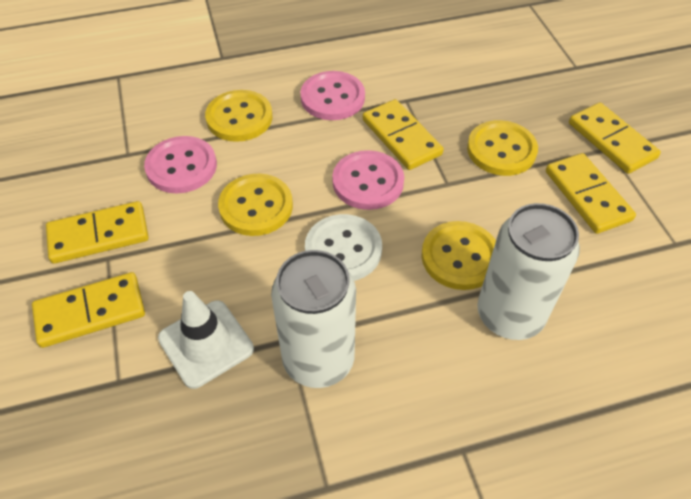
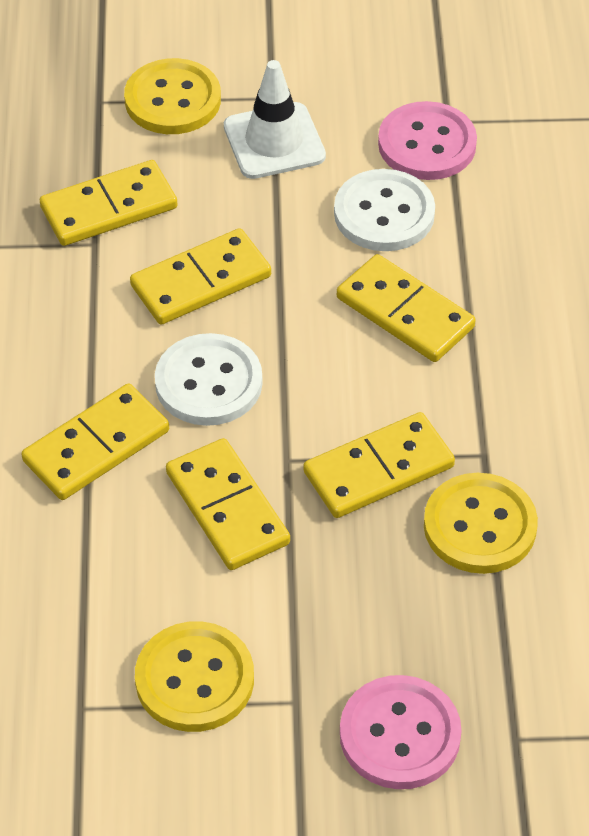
pink button: 3 -> 2
white button: 1 -> 2
white can: 2 -> 0
yellow button: 4 -> 3
yellow domino: 5 -> 6

